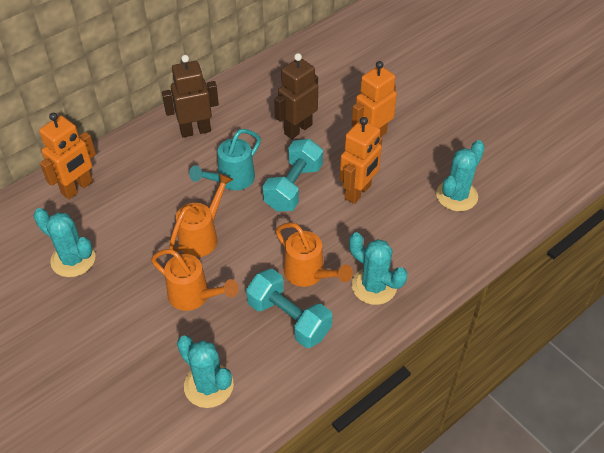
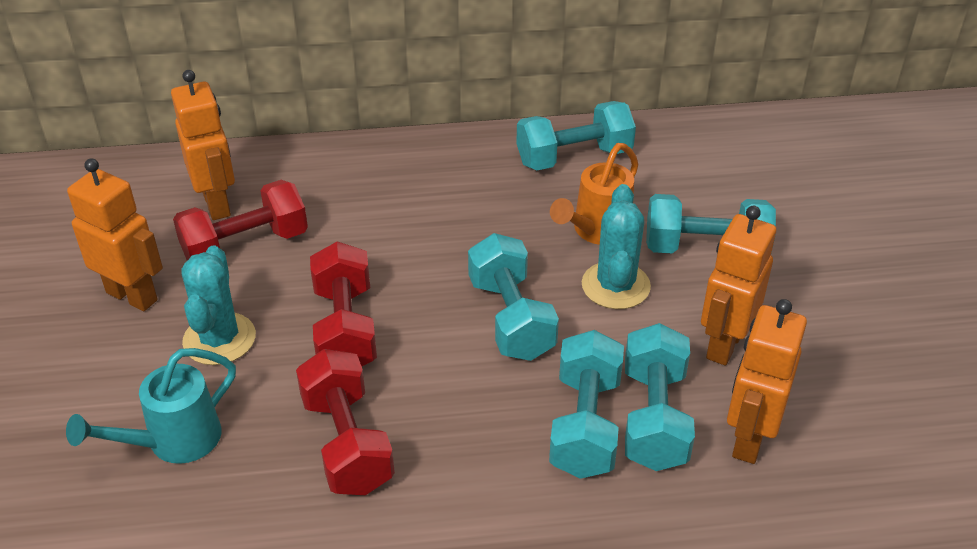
brown robot: 2 -> 0
orange robot: 3 -> 4
orange watering can: 3 -> 1
red dumbbell: 0 -> 3
turquoise cactus: 4 -> 2
turquoise dumbbell: 2 -> 5

